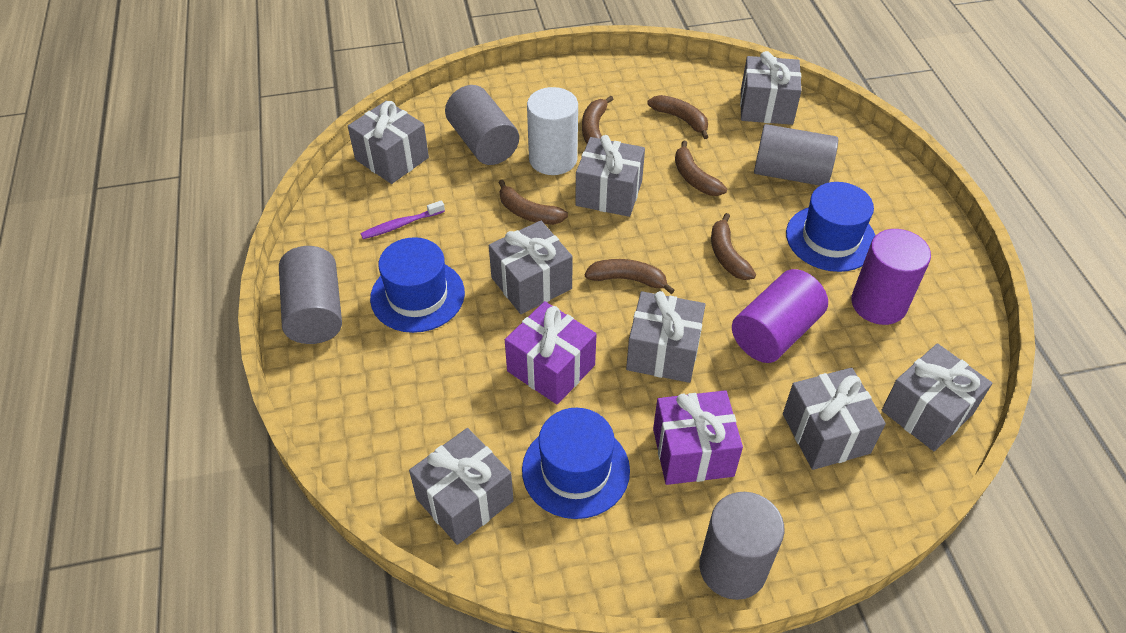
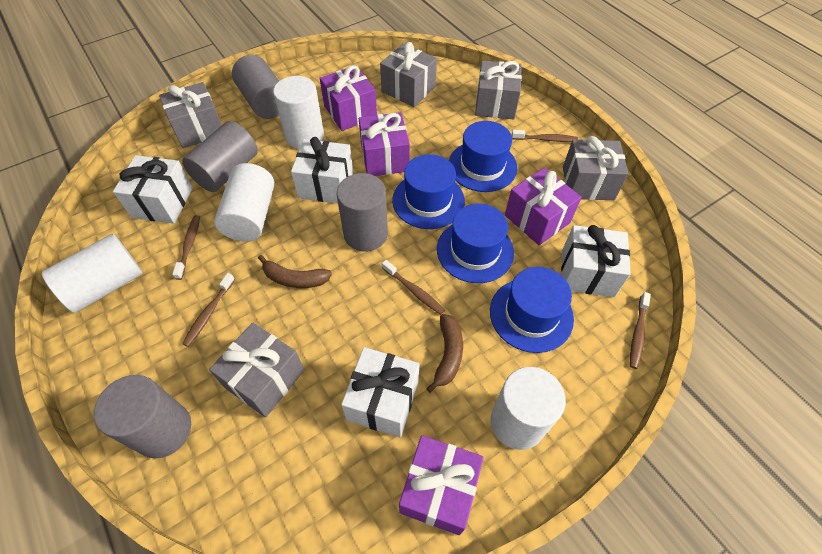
blue hat: 3 -> 4
brown banana: 6 -> 2
brown toothbrush: 0 -> 5
grey gift: 8 -> 5
purple cylinder: 2 -> 0
purple gift: 2 -> 4
purple toothbrush: 1 -> 0
white cylinder: 1 -> 4
white gift: 0 -> 4

